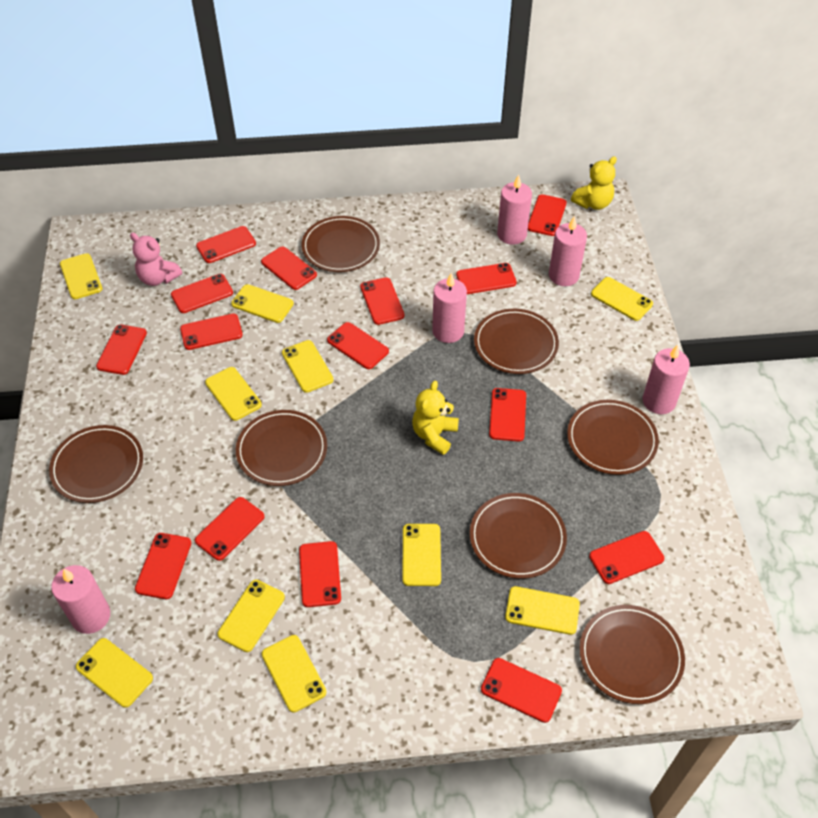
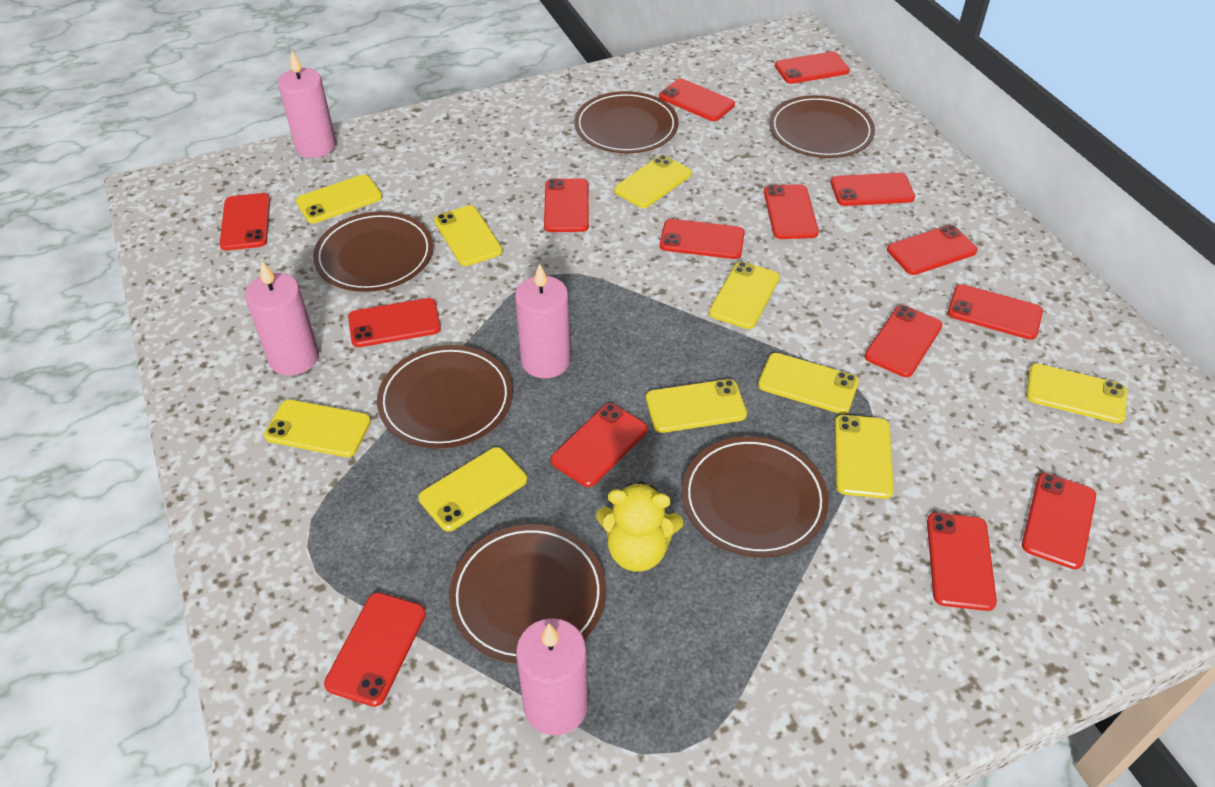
brown plate: 7 -> 6
pink candle: 5 -> 4
pink teddy bear: 1 -> 0
yellow teddy bear: 2 -> 1

